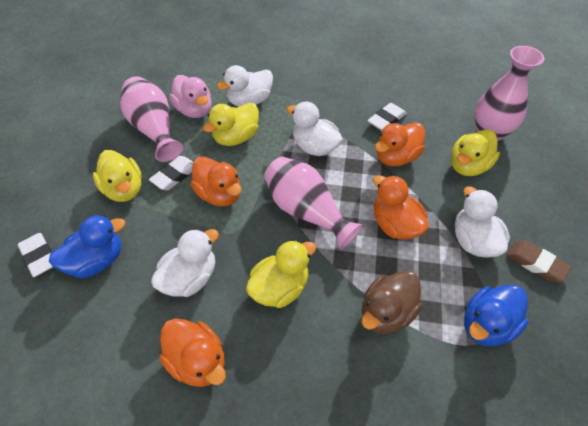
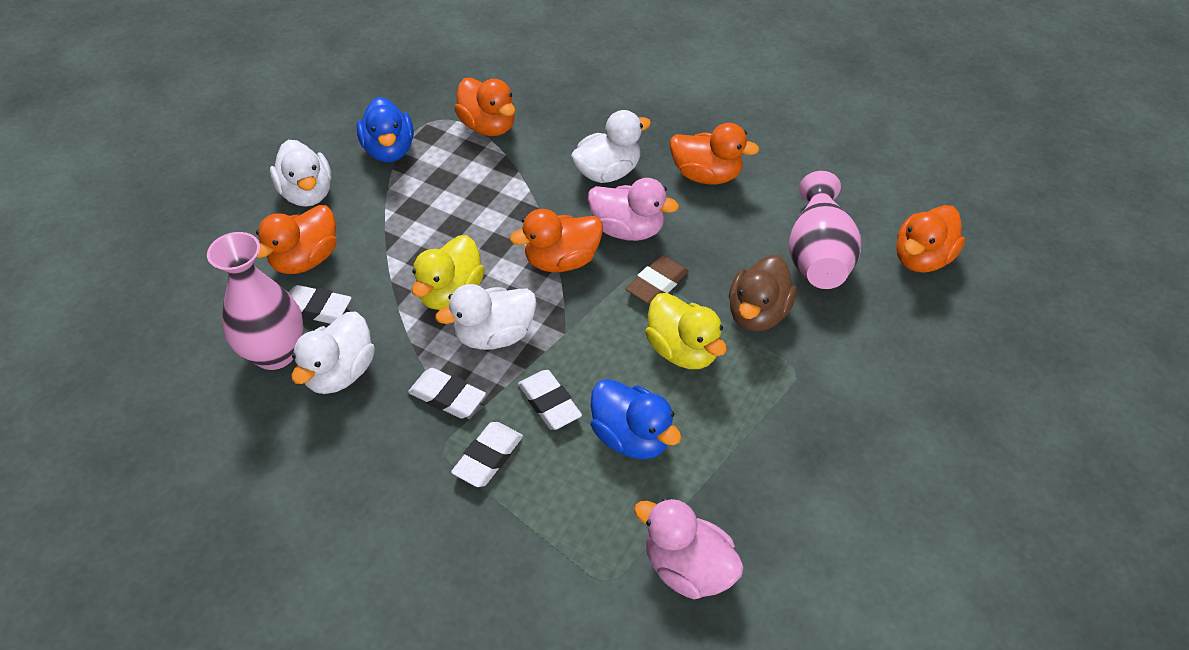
orange duck: 4 -> 5
pink duck: 1 -> 2
pink vase: 3 -> 2
white eraser: 3 -> 4
yellow duck: 4 -> 2

